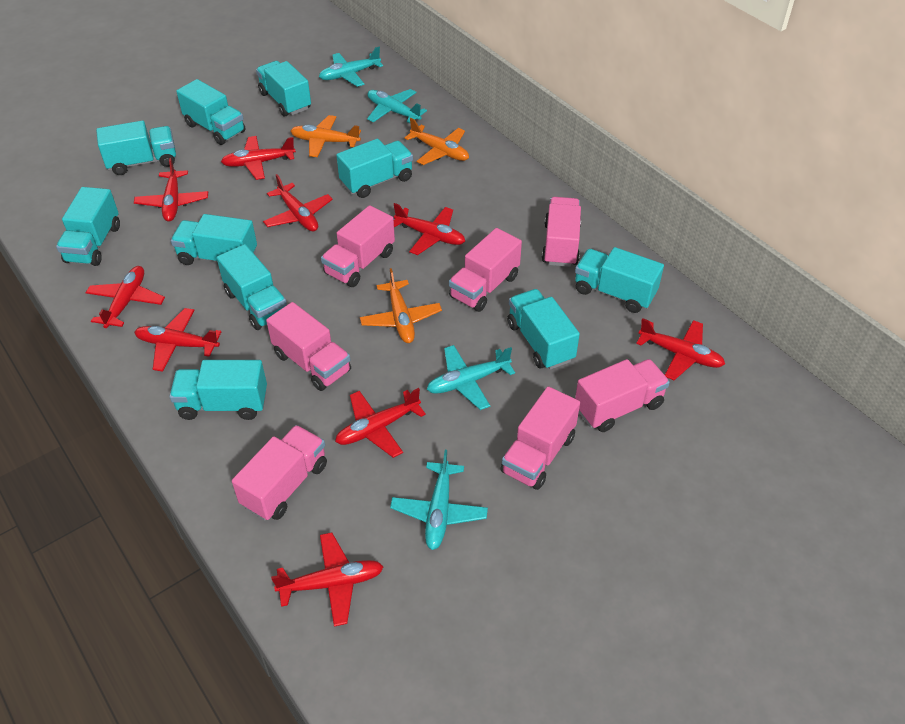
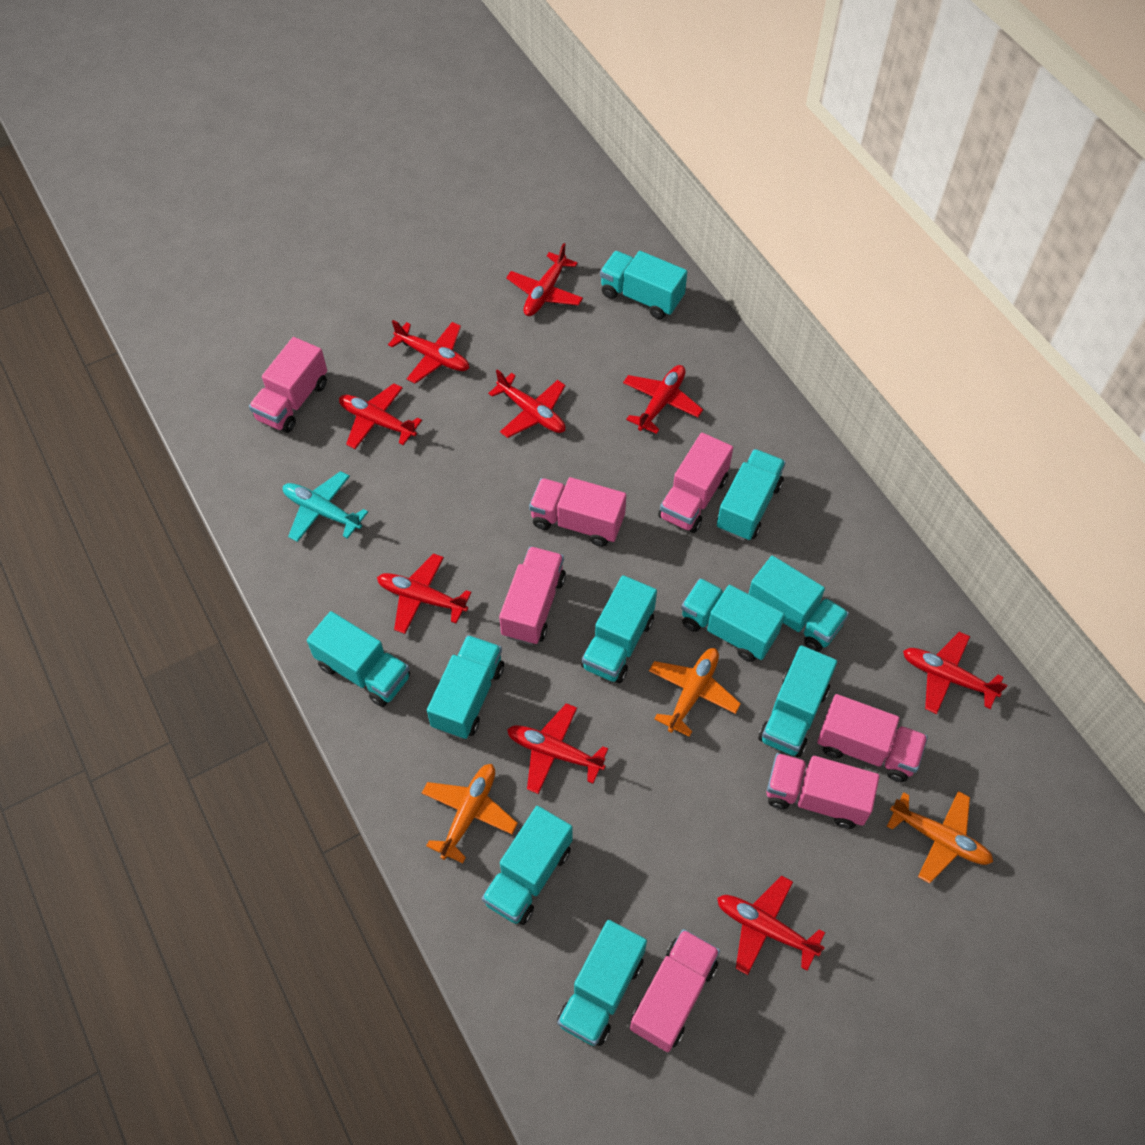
turquoise plane: 4 -> 1

